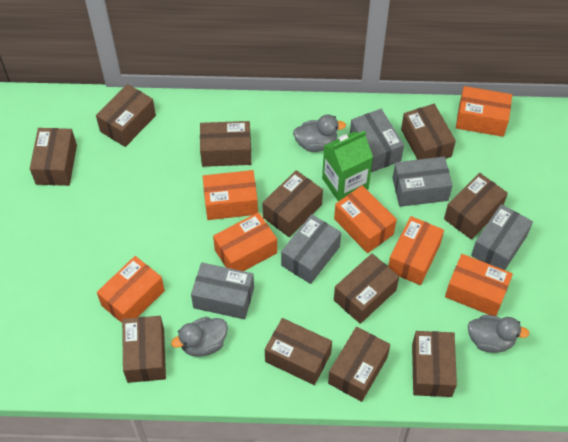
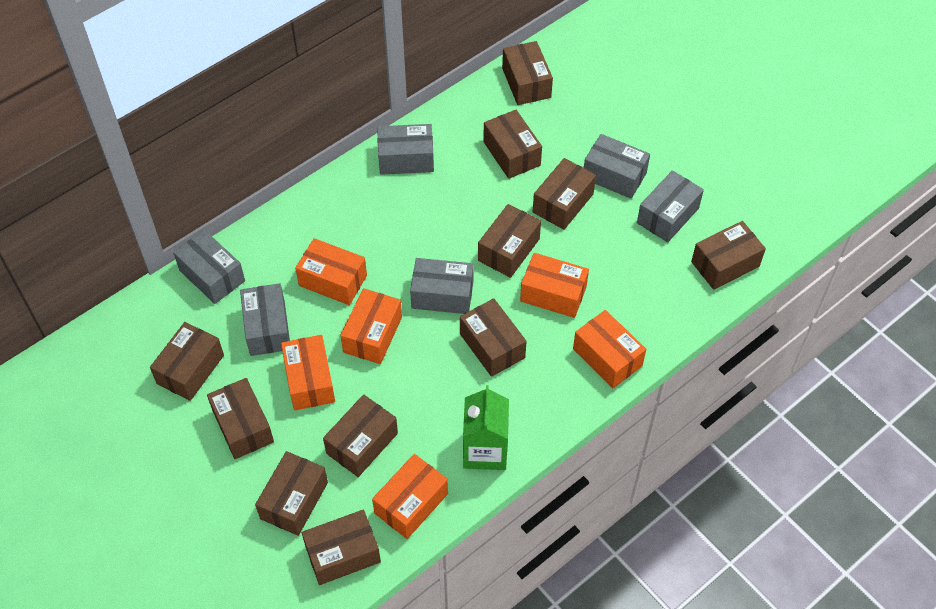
grey box: 5 -> 6
grey duck: 3 -> 0
orange box: 7 -> 6

